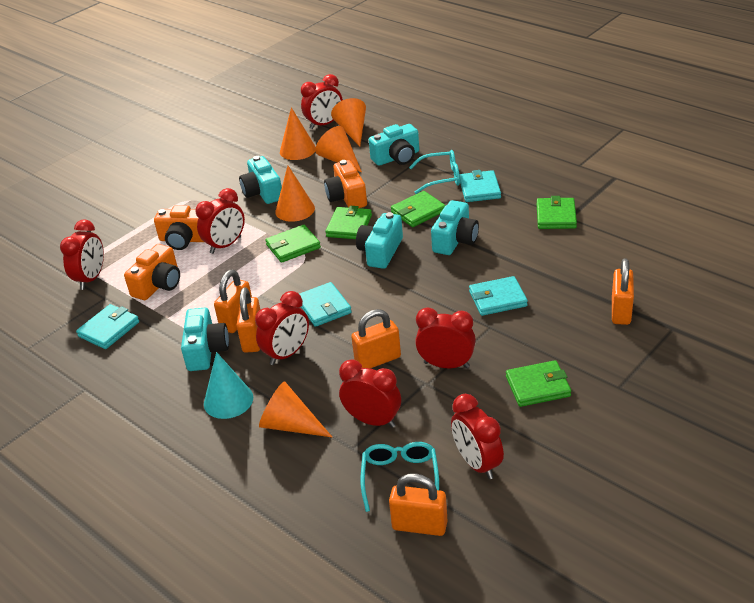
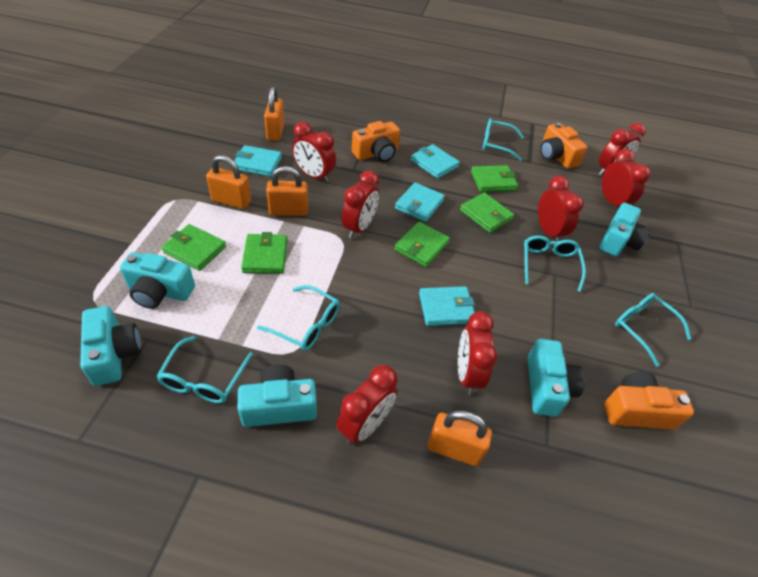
orange cone: 5 -> 0
orange padlock: 5 -> 4
turquoise cone: 1 -> 0
turquoise glasses: 2 -> 5

